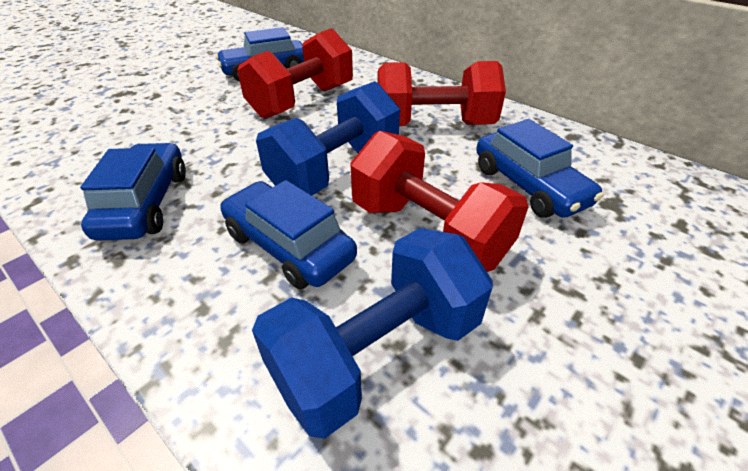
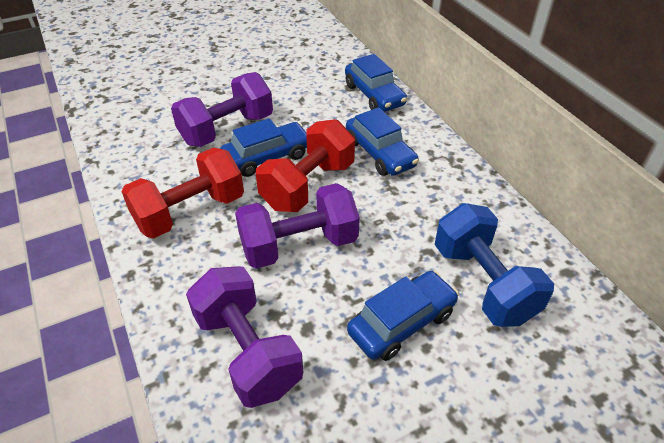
blue dumbbell: 2 -> 1
purple dumbbell: 0 -> 3
red dumbbell: 3 -> 2

